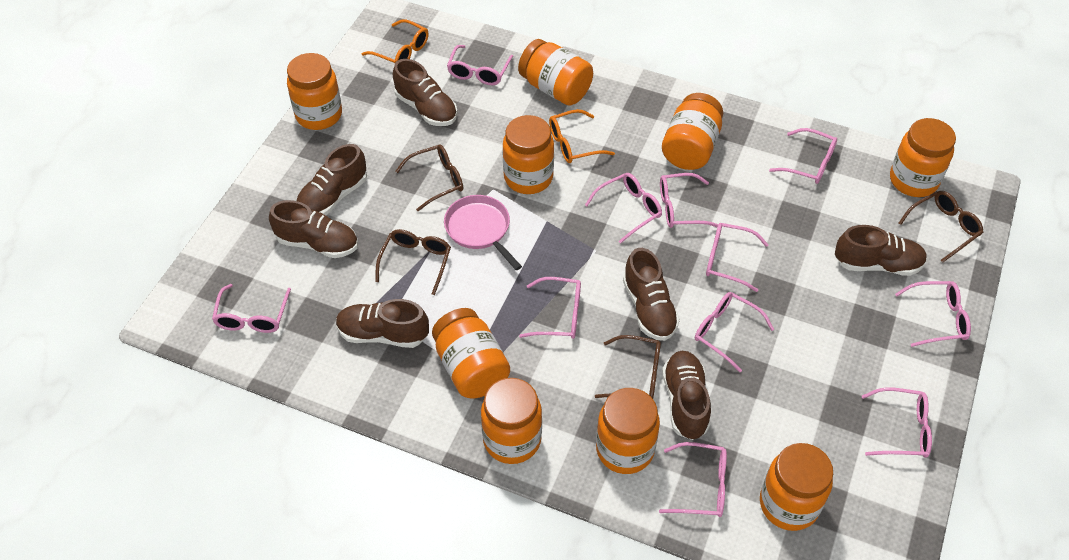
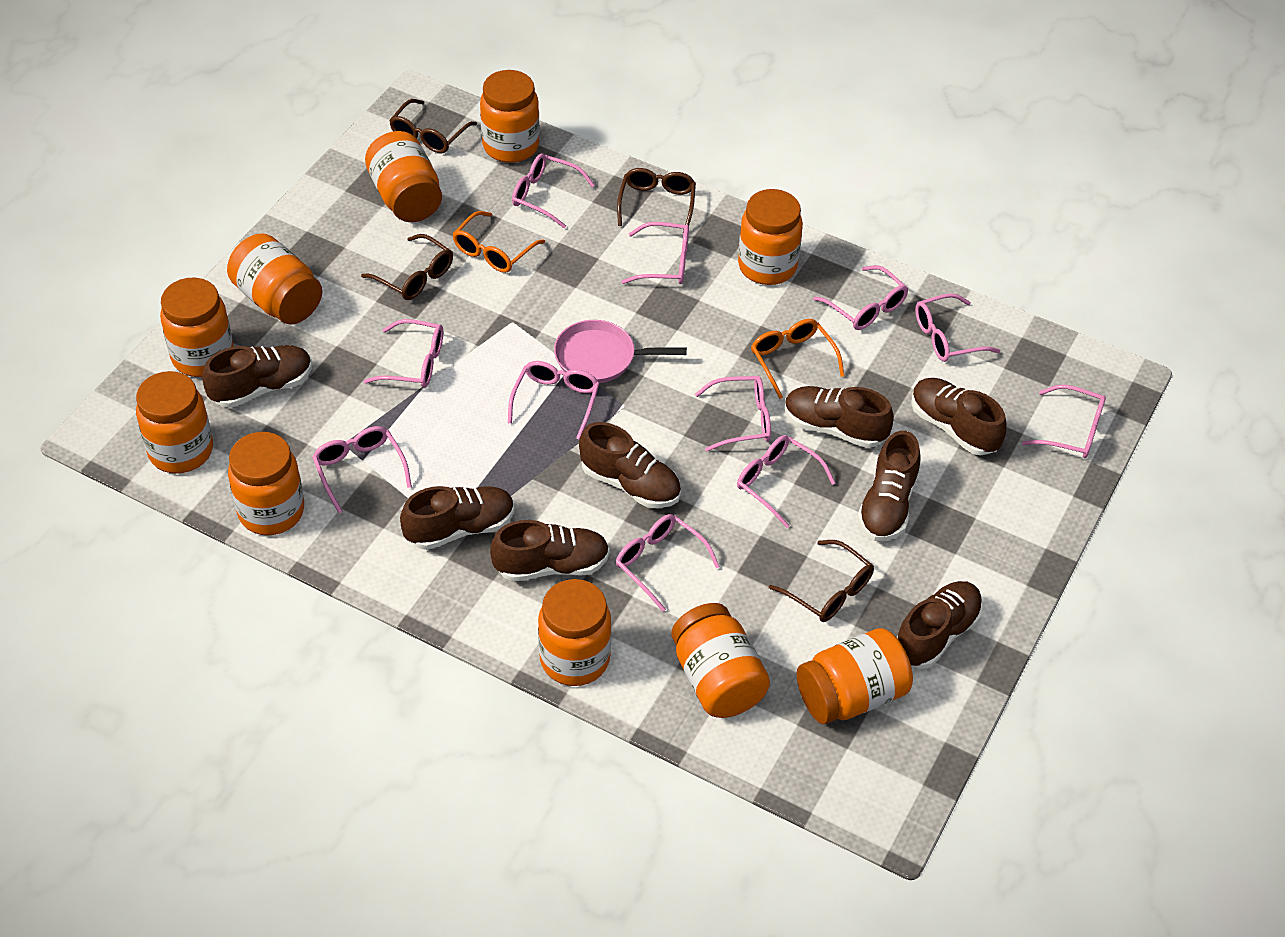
brown shoe: 7 -> 8
orange jar: 9 -> 10

